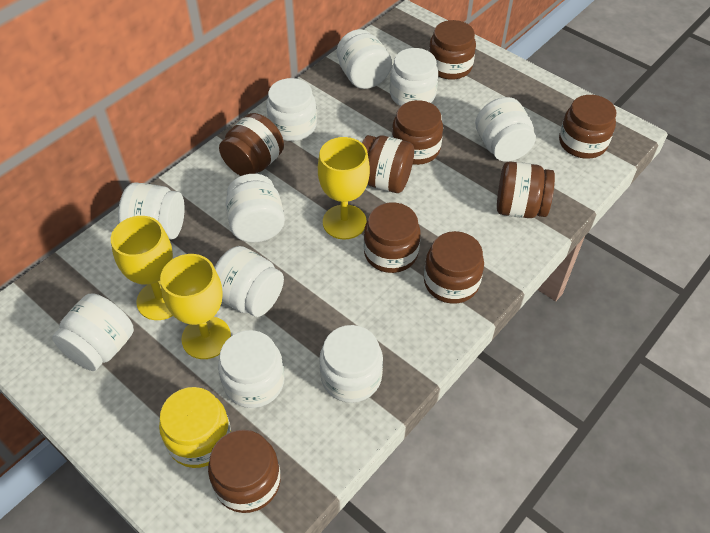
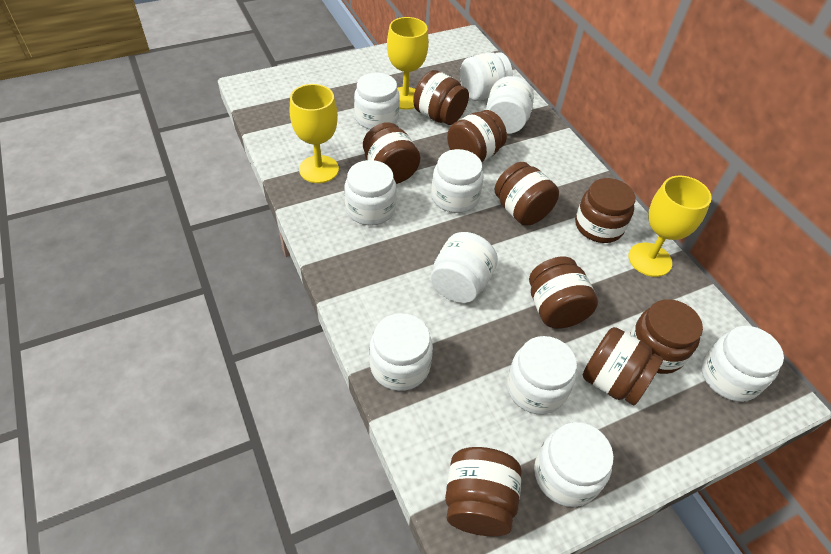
yellow jar: 1 -> 0

